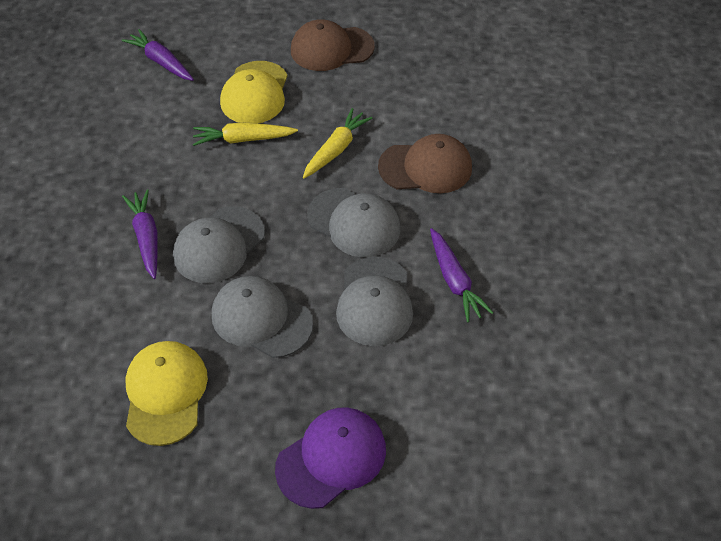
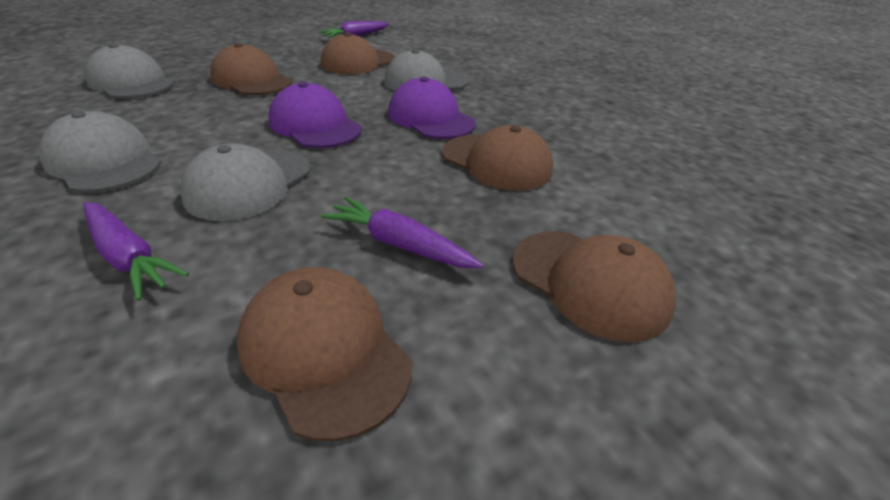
brown cap: 2 -> 5
purple cap: 1 -> 2
yellow cap: 2 -> 0
yellow carrot: 2 -> 0

